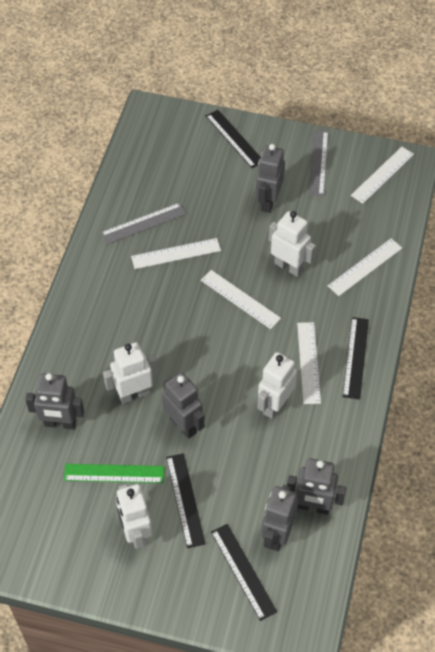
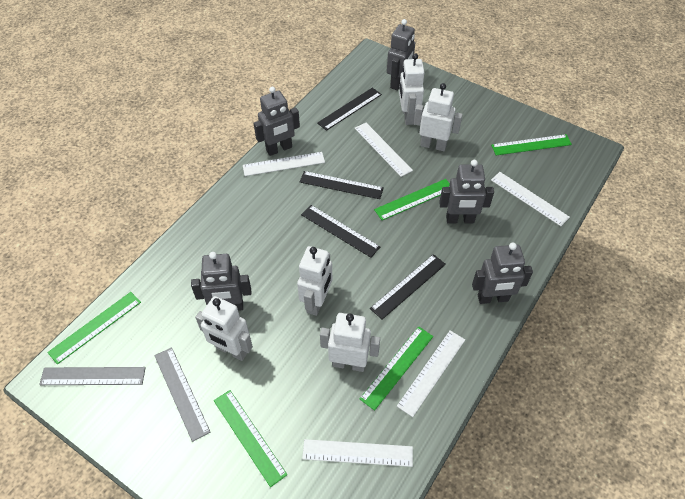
green ruler: 1 -> 5
white robot: 4 -> 5

